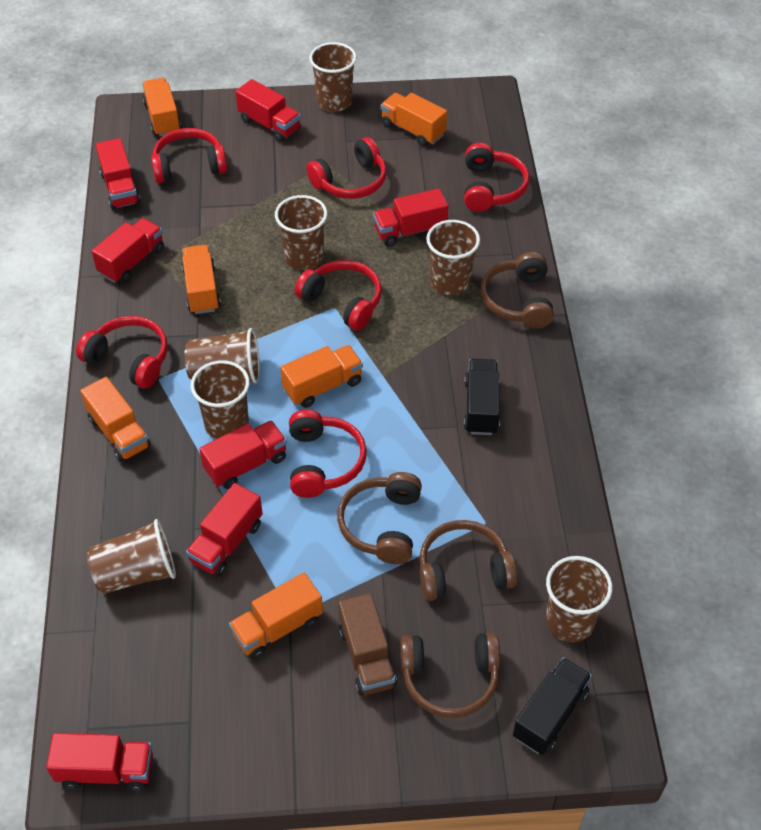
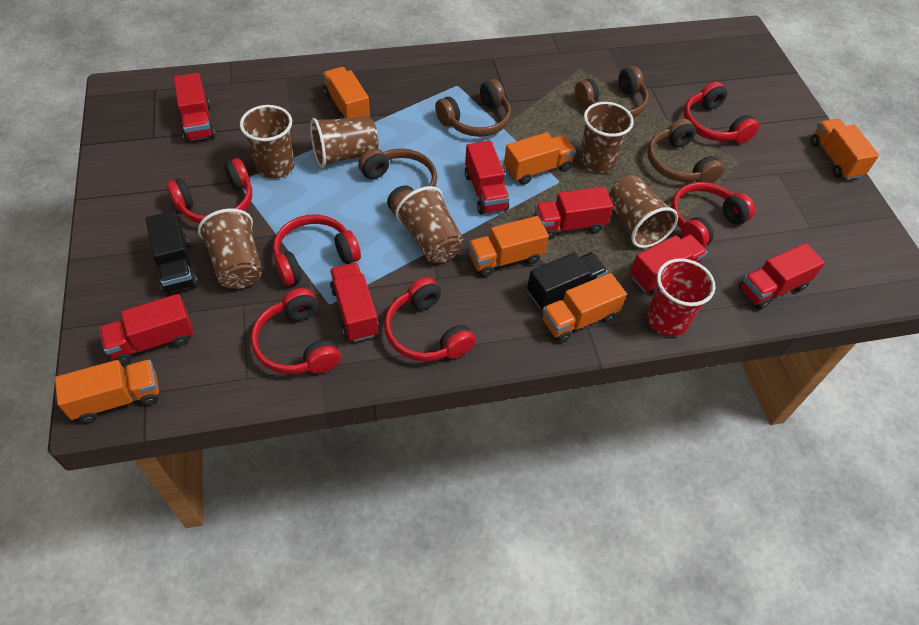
brown cup: 7 -> 6
brown truck: 1 -> 0
red cup: 0 -> 1

